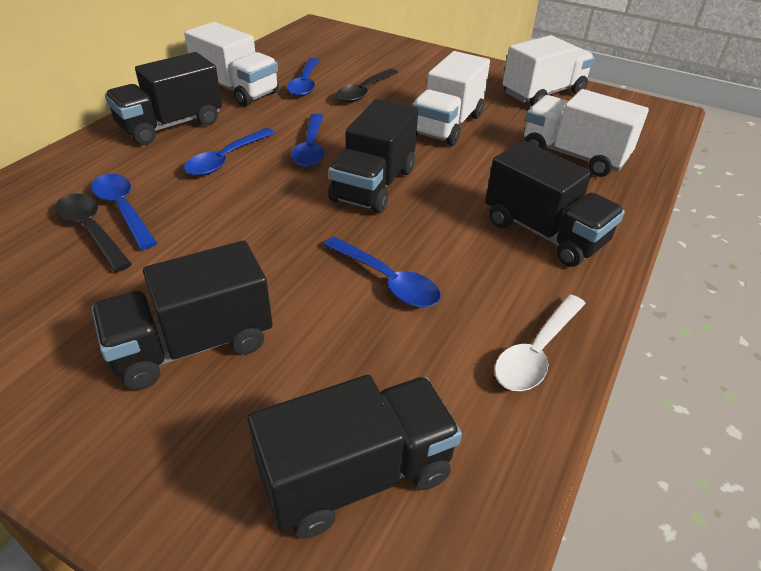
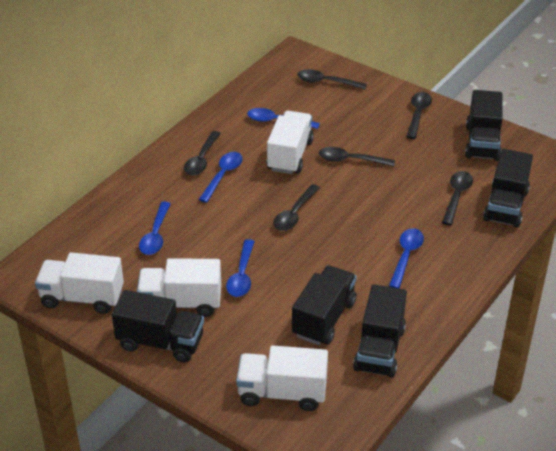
black spoon: 2 -> 6
white spoon: 1 -> 0

